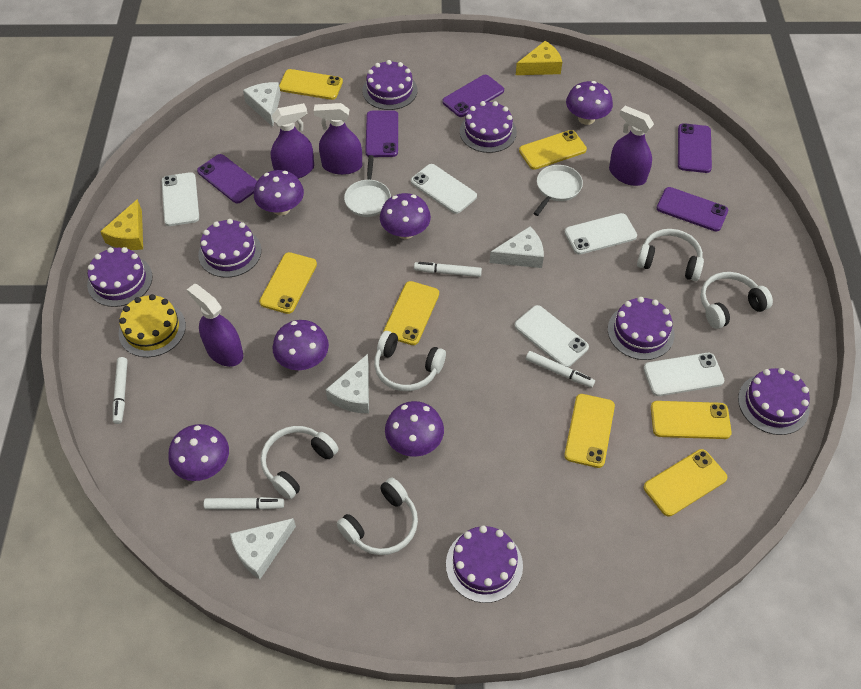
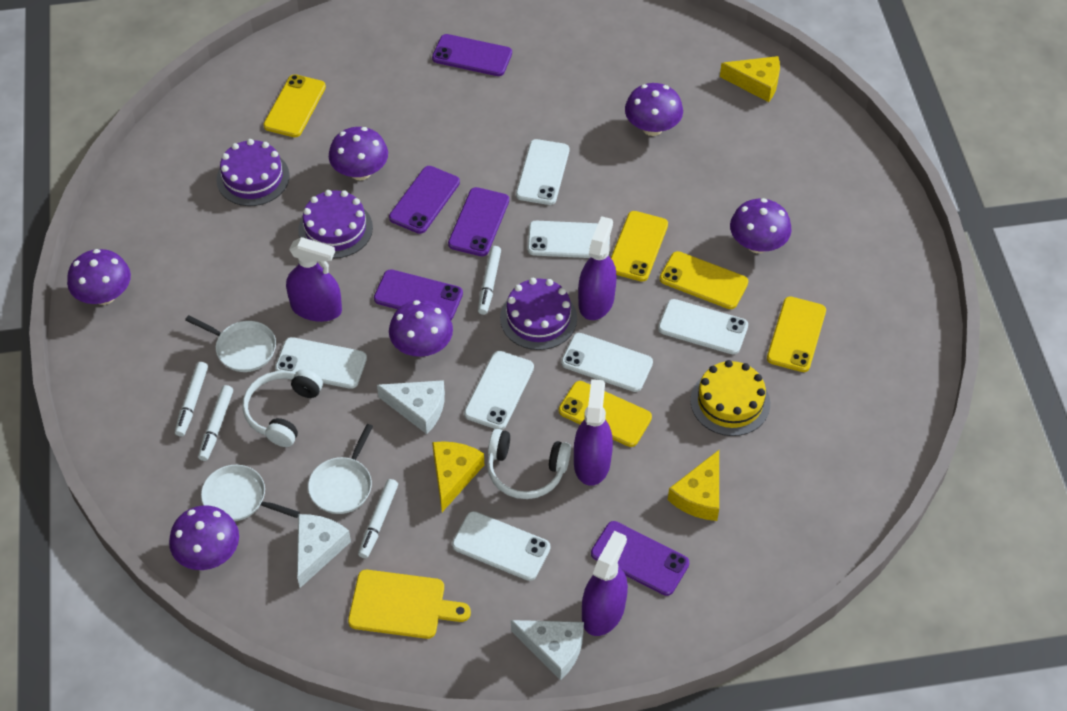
purple cake: 7 -> 3
white cheese: 4 -> 3
white headphones: 5 -> 2
white pan: 2 -> 3
white phone: 5 -> 7
yellow cheese: 2 -> 3
yellow cutting board: 0 -> 1
yellow phone: 7 -> 5

